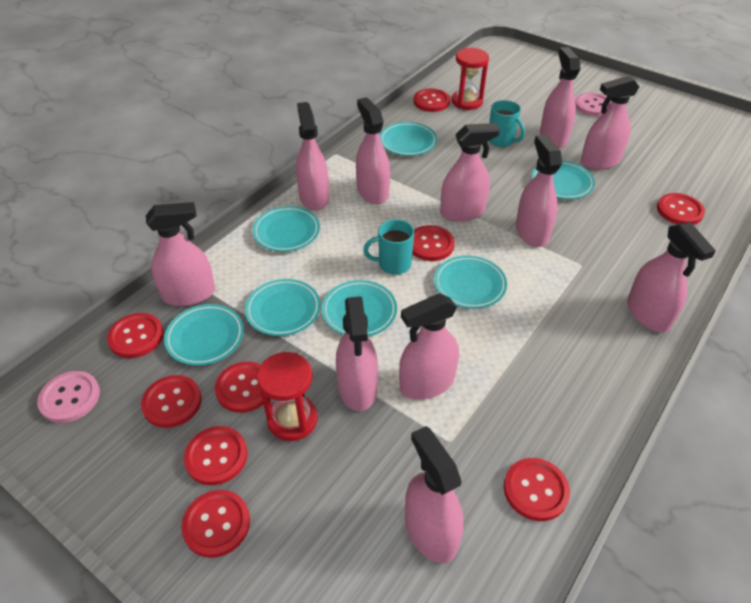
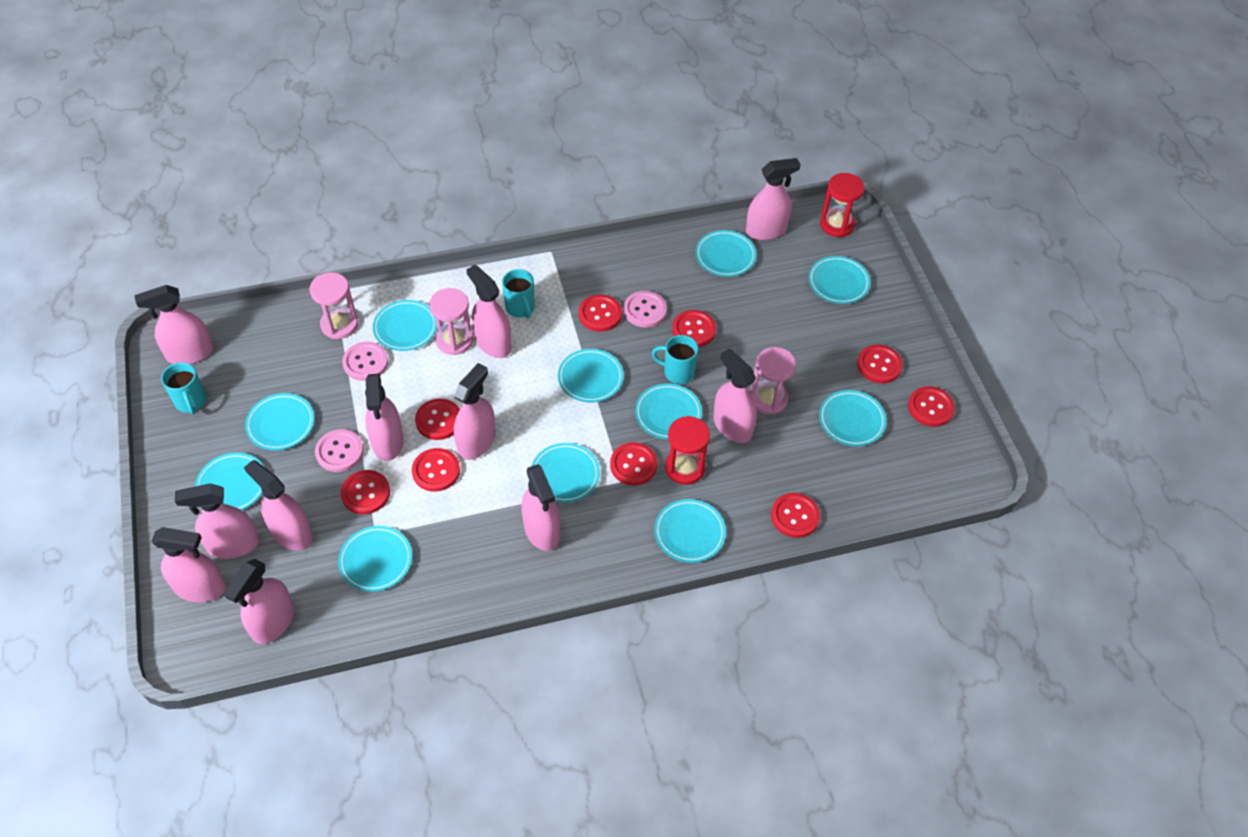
pink button: 2 -> 3
pink hourglass: 0 -> 3
turquoise mug: 2 -> 3
turquoise plate: 7 -> 11

